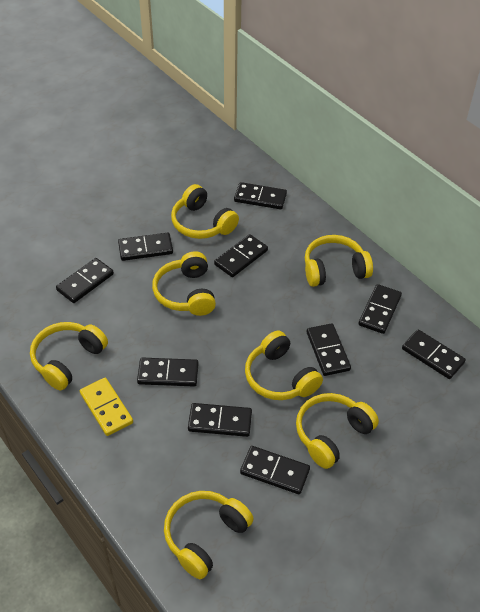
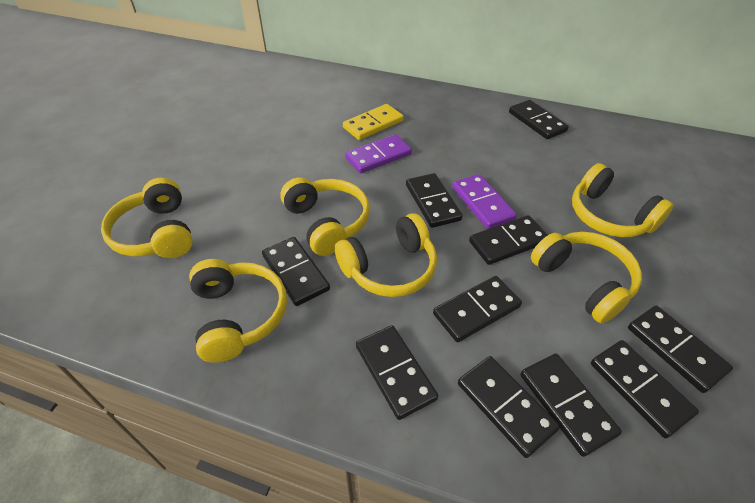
purple domino: 0 -> 2
yellow headphones: 7 -> 6

